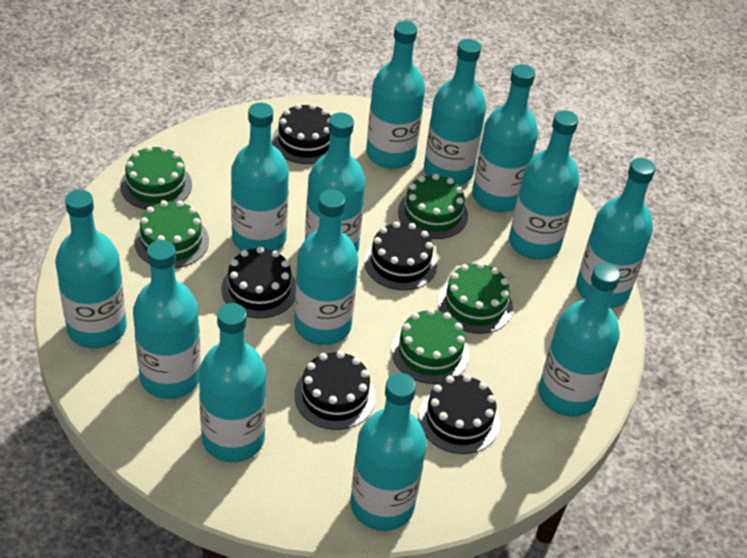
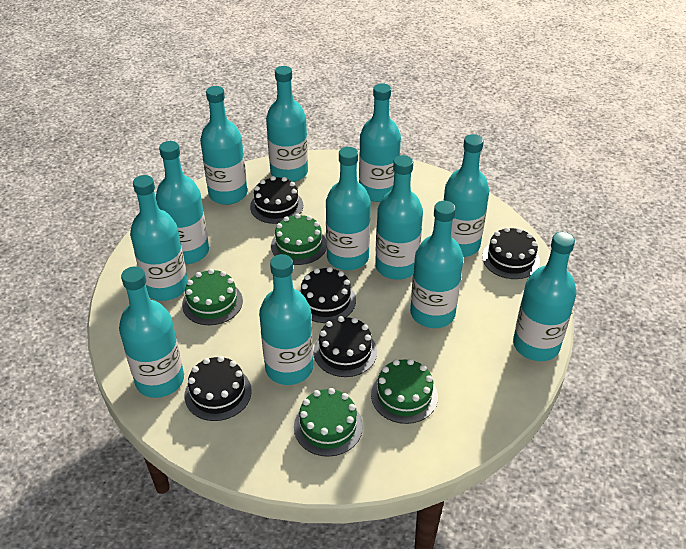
green cake: 5 -> 4
turquoise bottle: 13 -> 12

